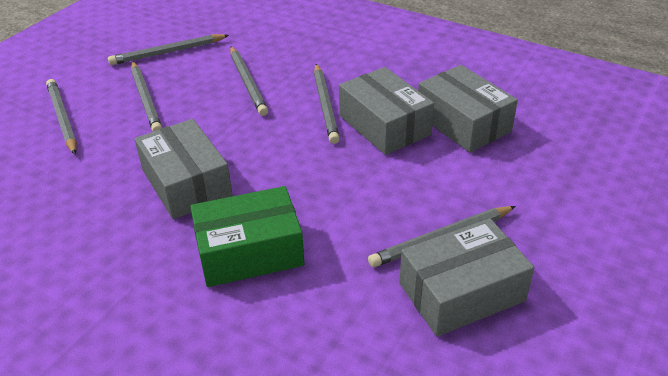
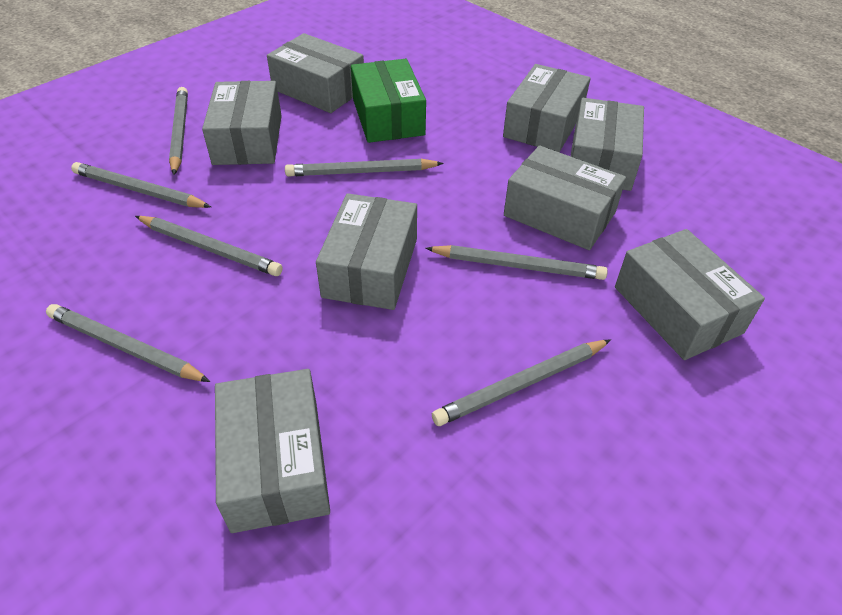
grey box: 4 -> 8
grey pencil: 6 -> 7

